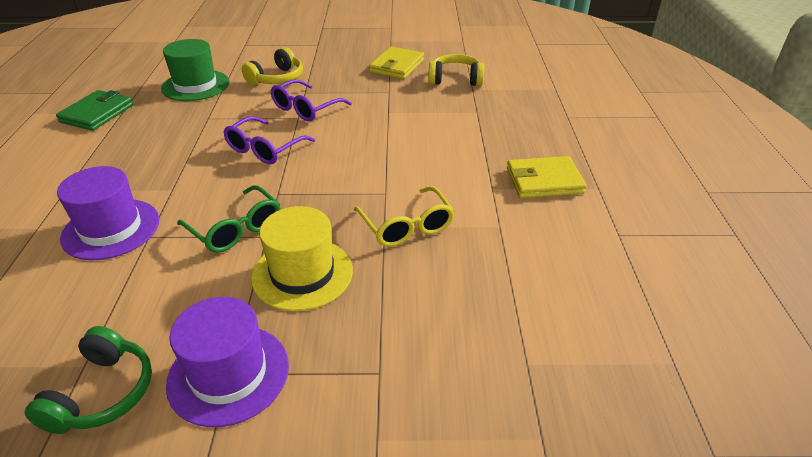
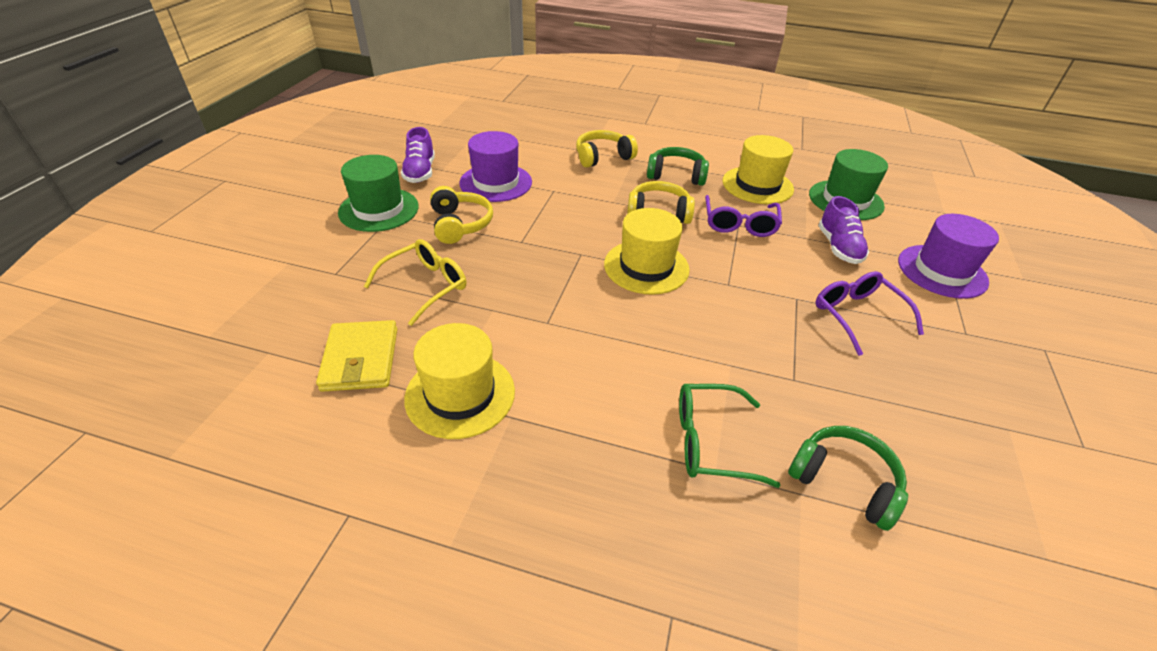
green hat: 1 -> 2
green headphones: 1 -> 2
green wallet: 1 -> 0
purple shoe: 0 -> 2
yellow hat: 1 -> 3
yellow headphones: 2 -> 3
yellow wallet: 2 -> 1

